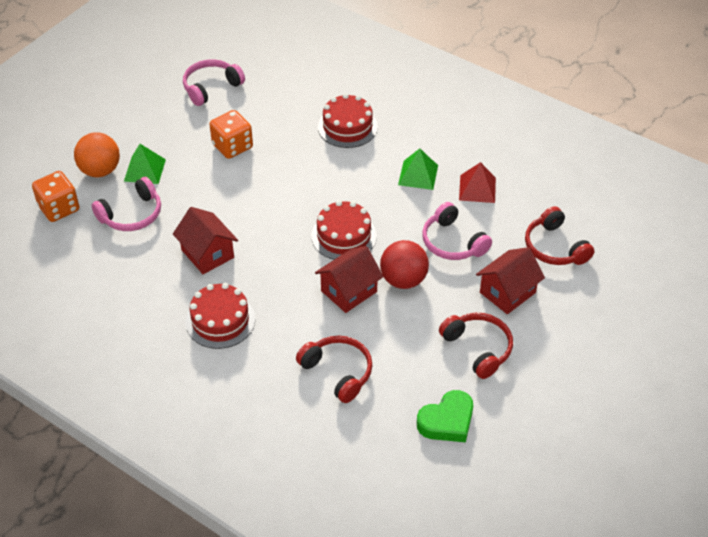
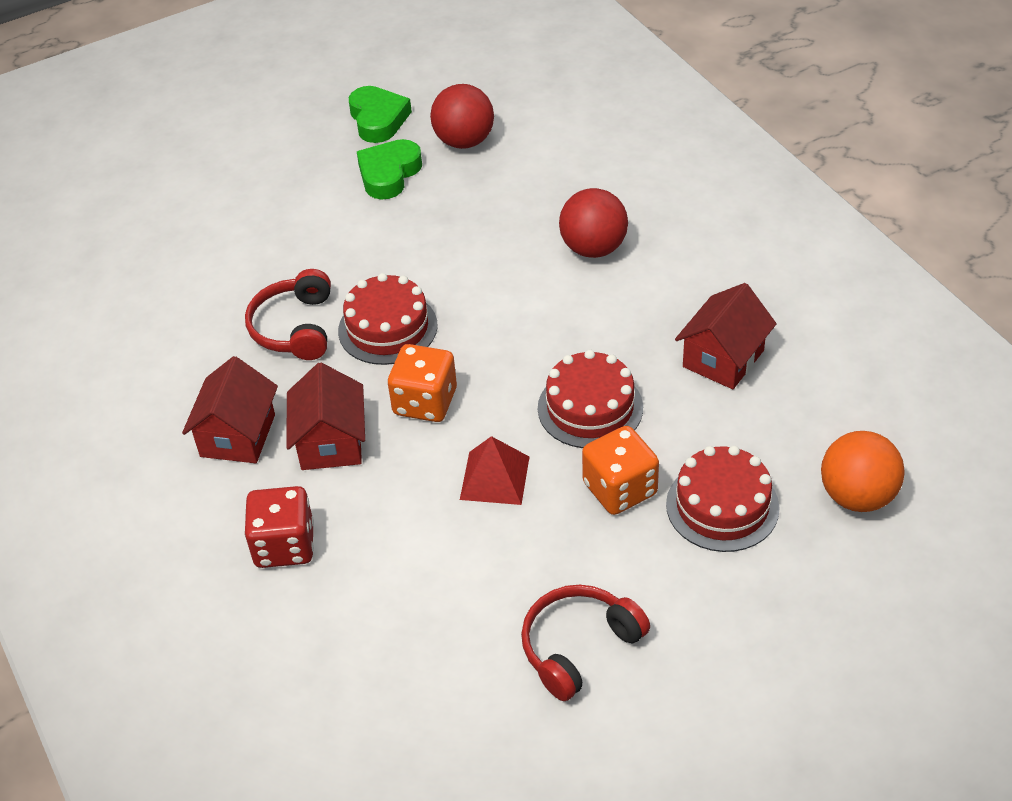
green heart: 1 -> 2
green pyramid: 2 -> 0
pink headphones: 3 -> 0
red ball: 1 -> 2
red dice: 0 -> 1
red headphones: 3 -> 2

